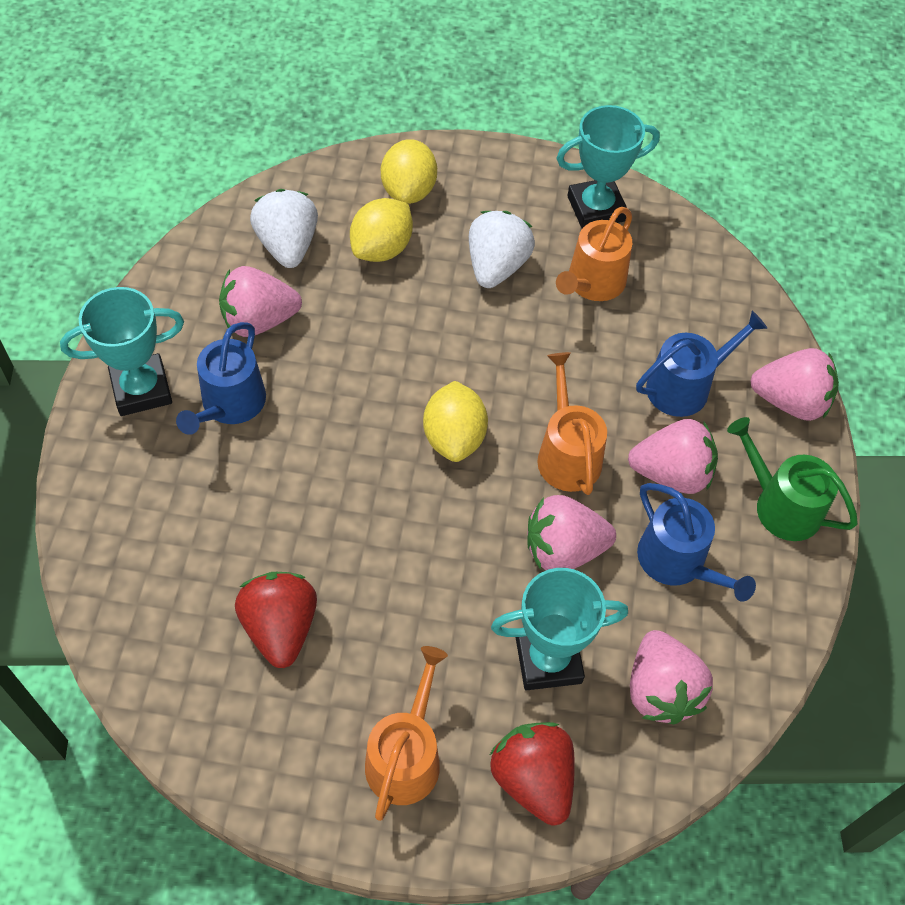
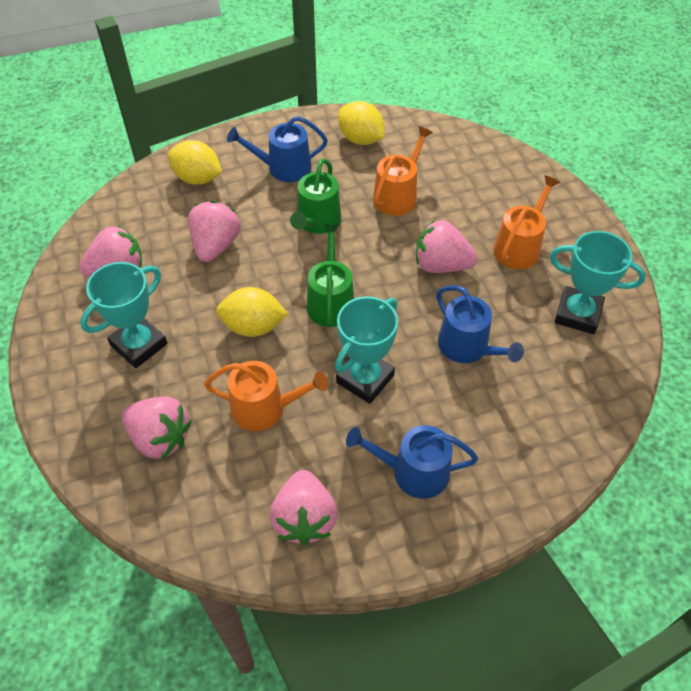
green watering can: 1 -> 2
red strawberry: 2 -> 0
white strawberry: 2 -> 0

